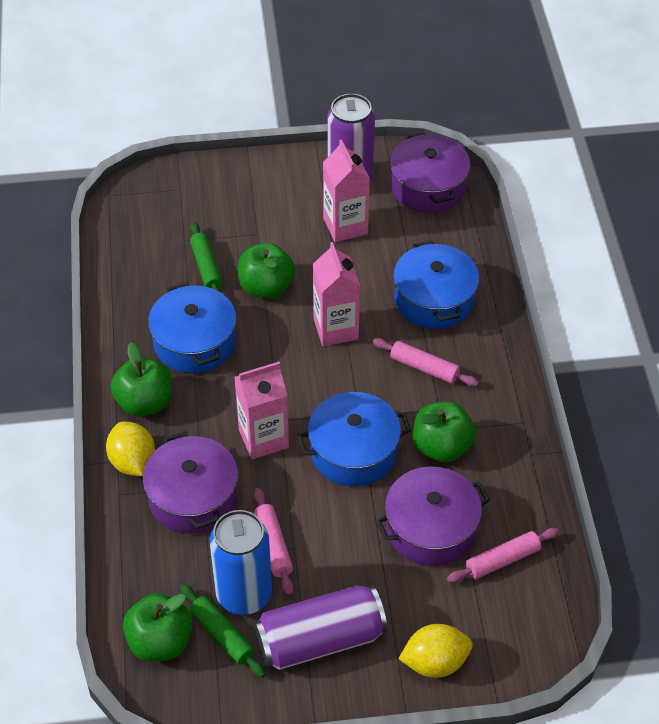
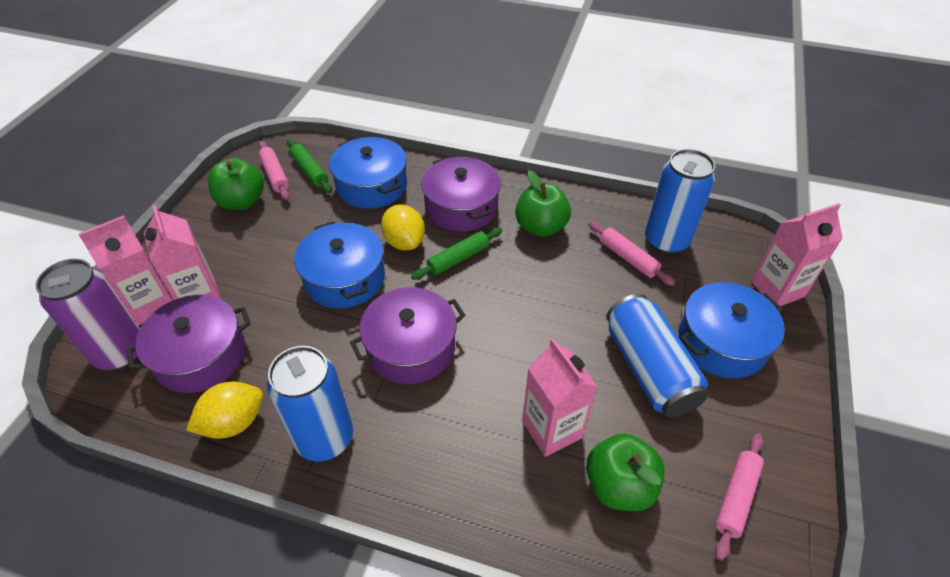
blue can: 1 -> 3
green apple: 4 -> 3
pink carton: 3 -> 4
purple can: 2 -> 1

